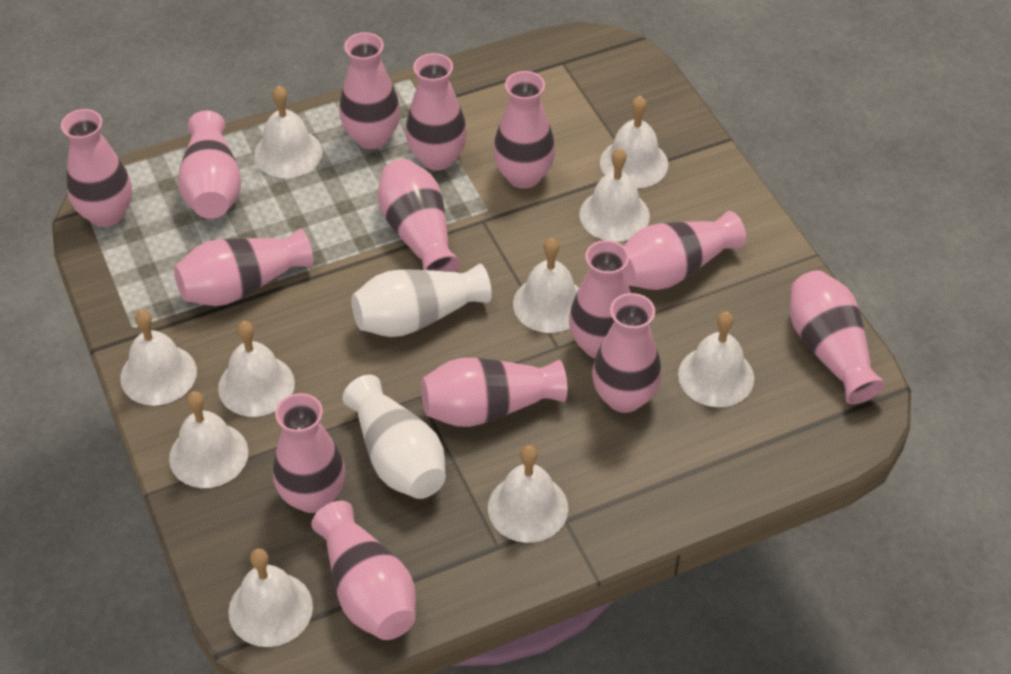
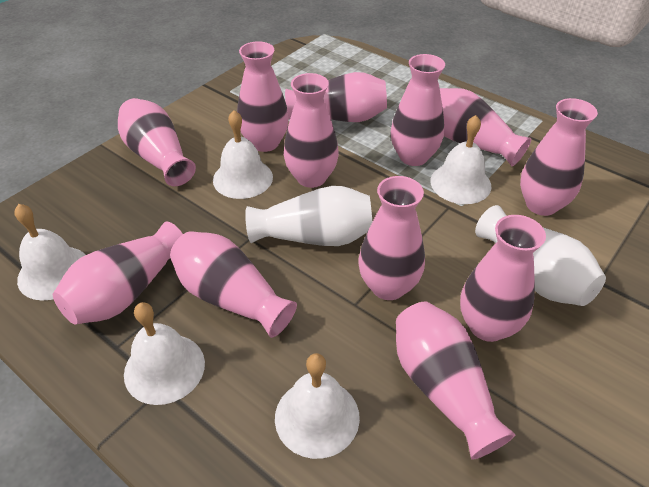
pink vase: 14 -> 12
white bell: 10 -> 5

